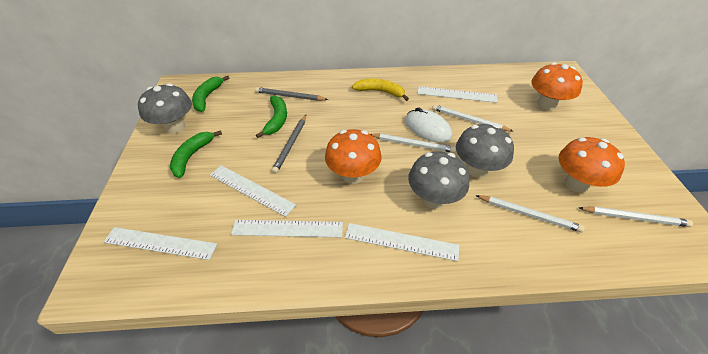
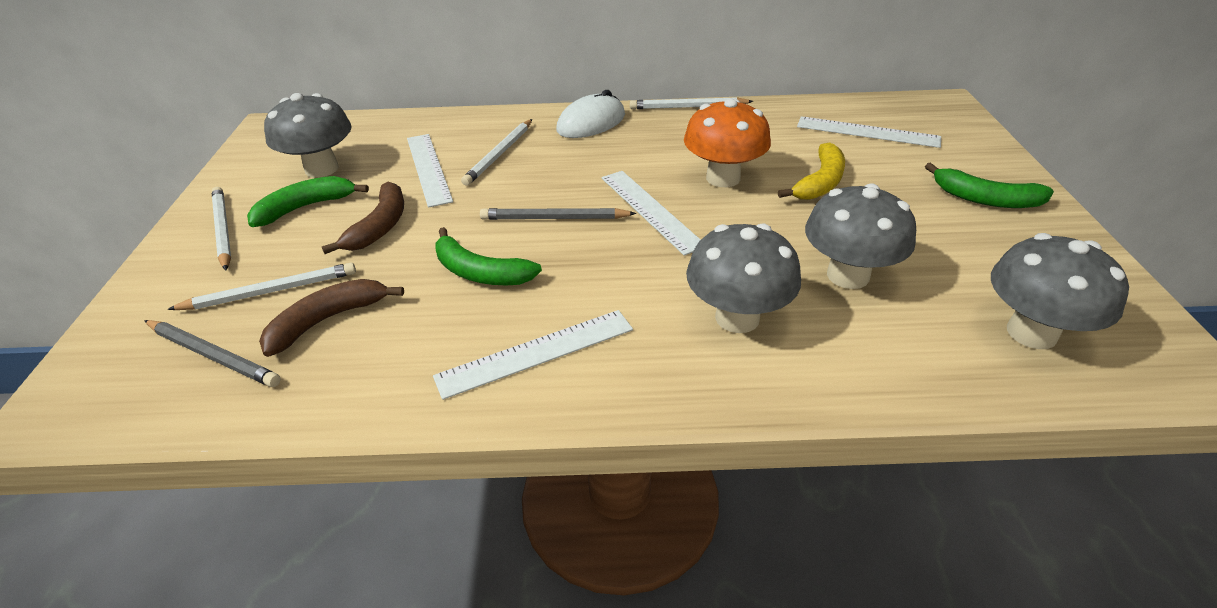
brown banana: 0 -> 2
grey mushroom: 3 -> 4
orange mushroom: 3 -> 1
white ruler: 5 -> 4

